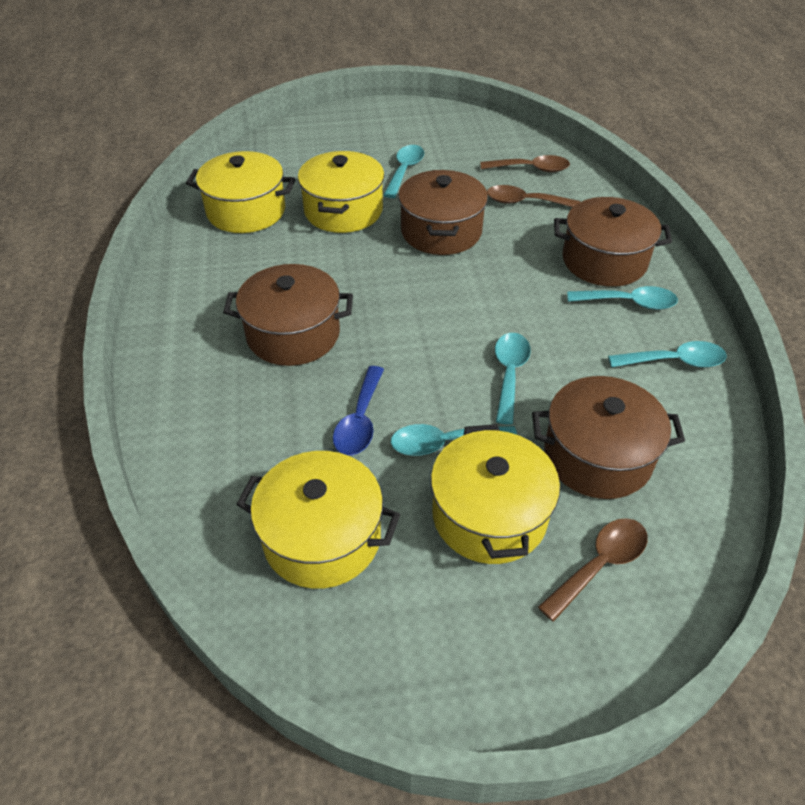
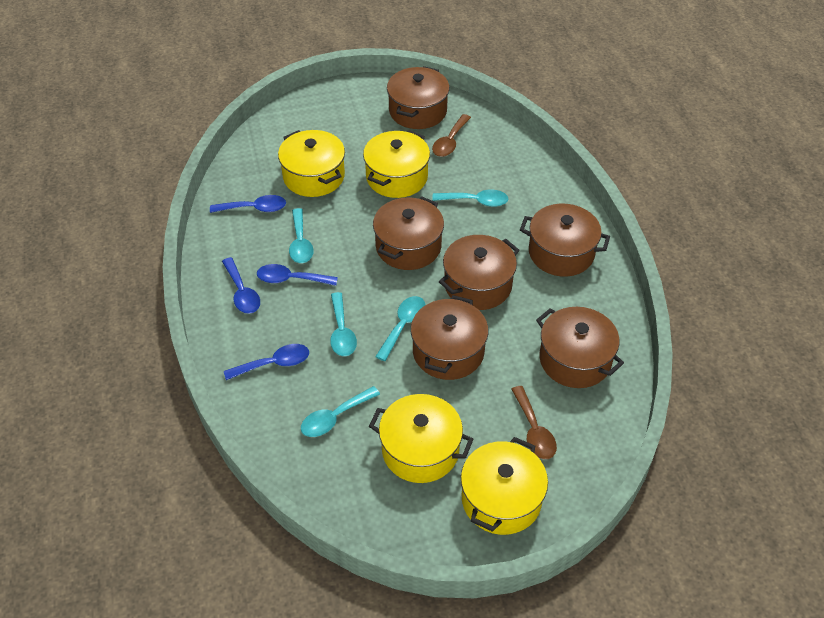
blue spoon: 1 -> 4
brown pot: 4 -> 6
brown spoon: 3 -> 2

